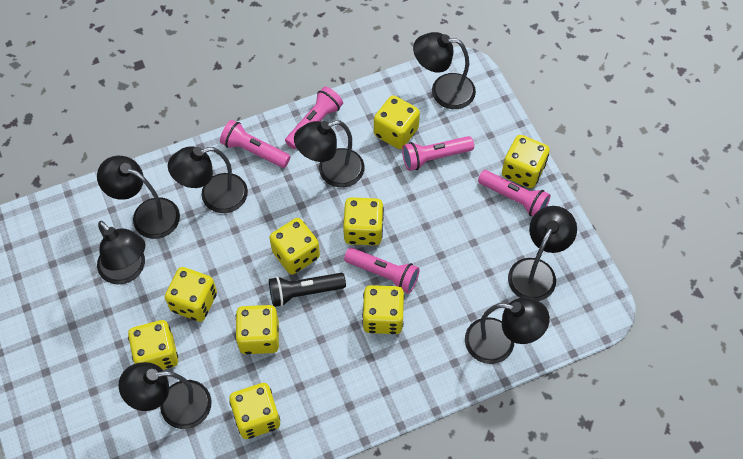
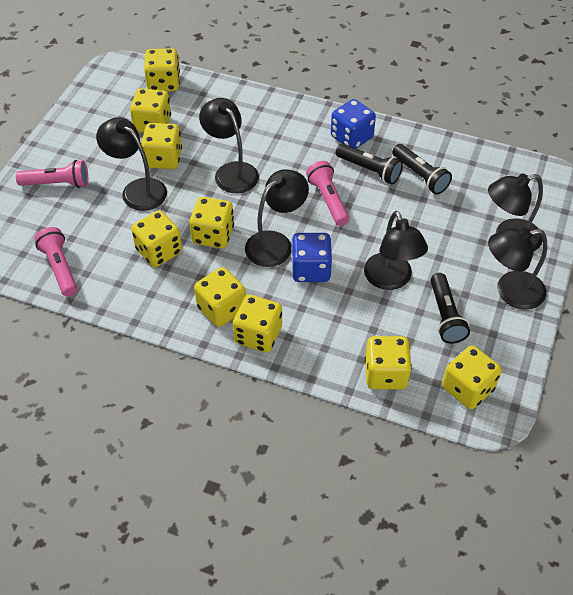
black flashlight: 1 -> 3
black lamp: 8 -> 6
blue dice: 0 -> 2
pink flashlight: 5 -> 3

